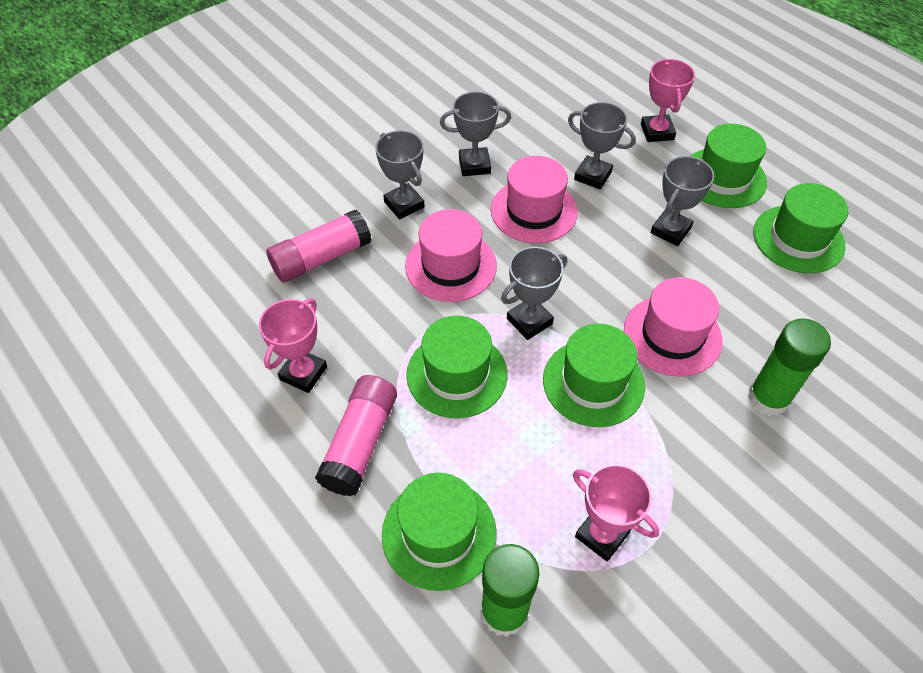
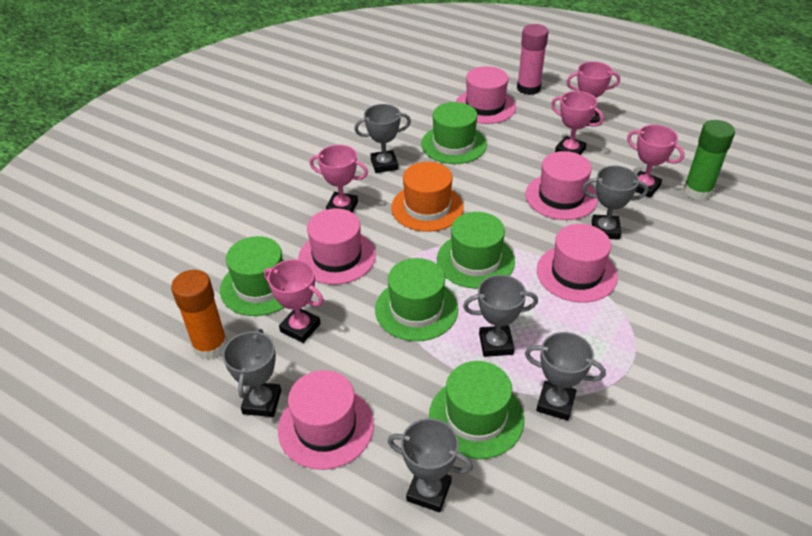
green glue stick: 2 -> 1
grey trophy: 5 -> 6
orange glue stick: 0 -> 1
orange hat: 0 -> 1
pink glue stick: 2 -> 1
pink hat: 3 -> 5
pink trophy: 3 -> 5

